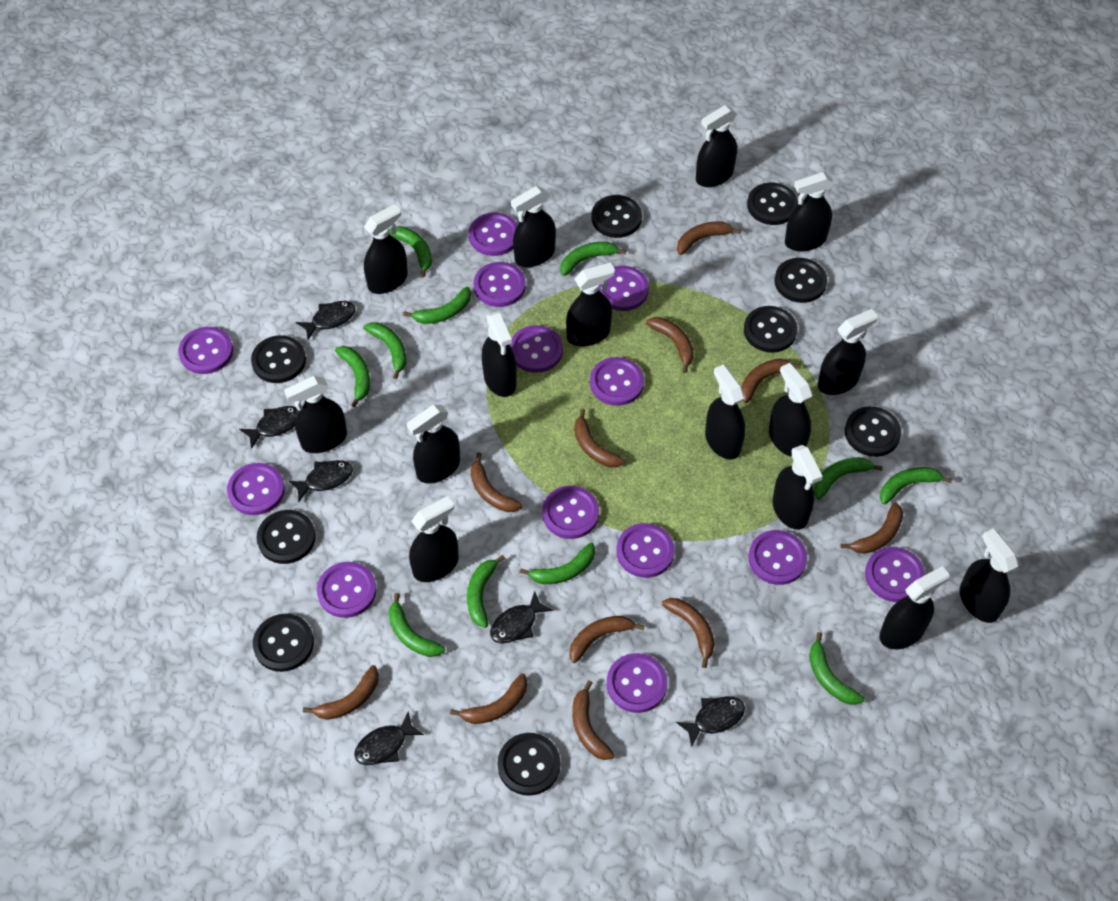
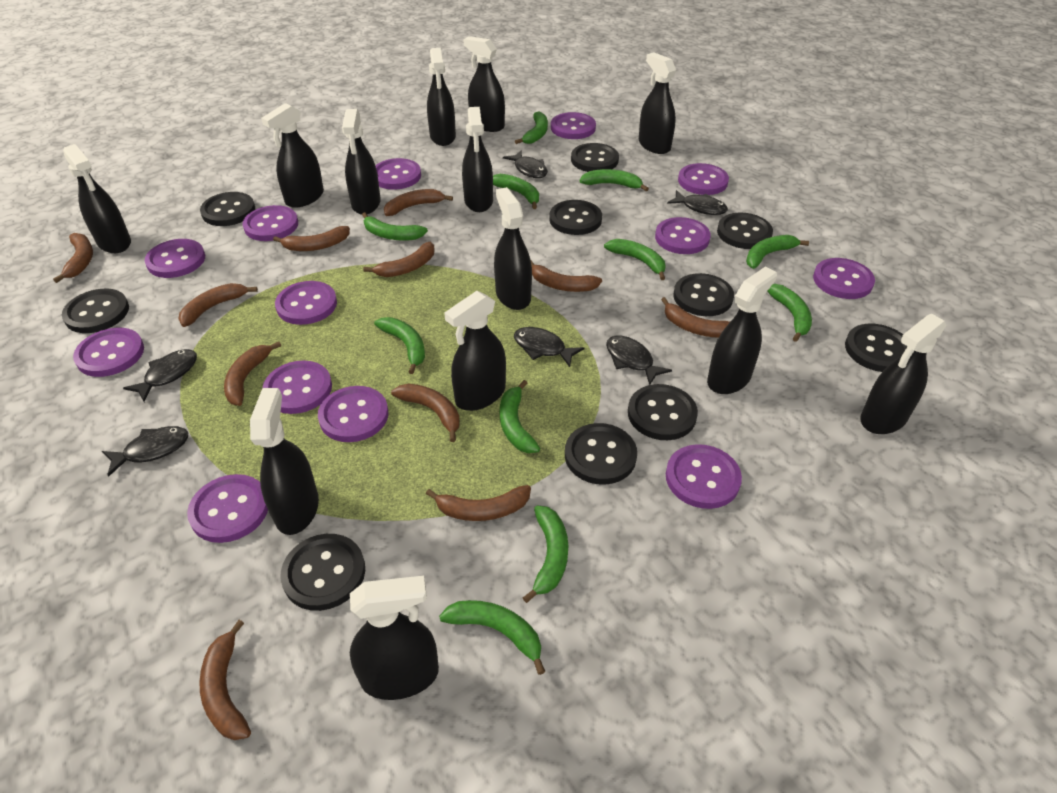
black button: 9 -> 10
black spray bottle: 15 -> 13

